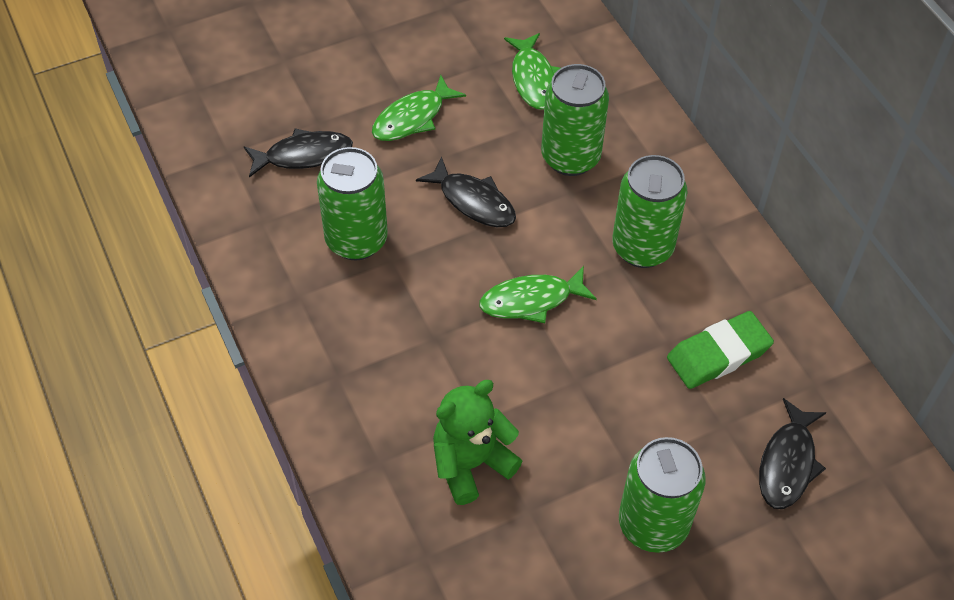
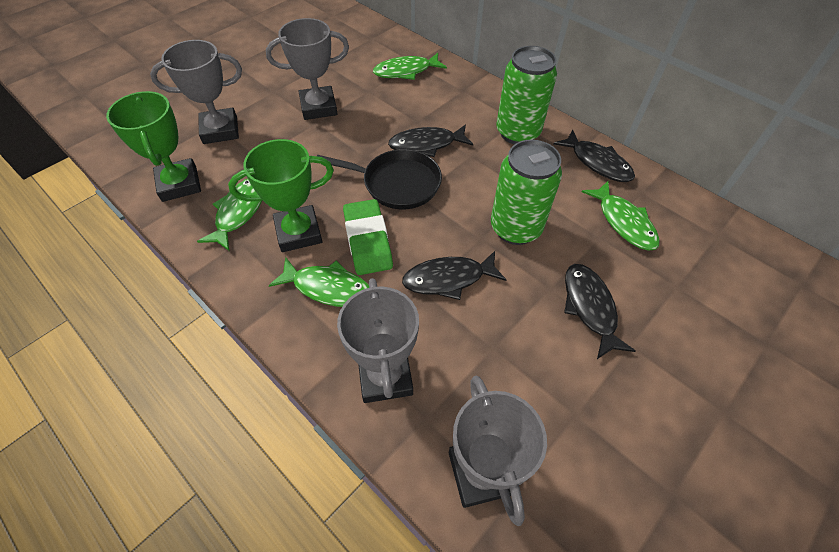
black fish: 3 -> 4
black pan: 0 -> 1
green can: 4 -> 2
green fish: 3 -> 4
green teddy bear: 1 -> 0
green trophy: 0 -> 2
grey trophy: 0 -> 4

